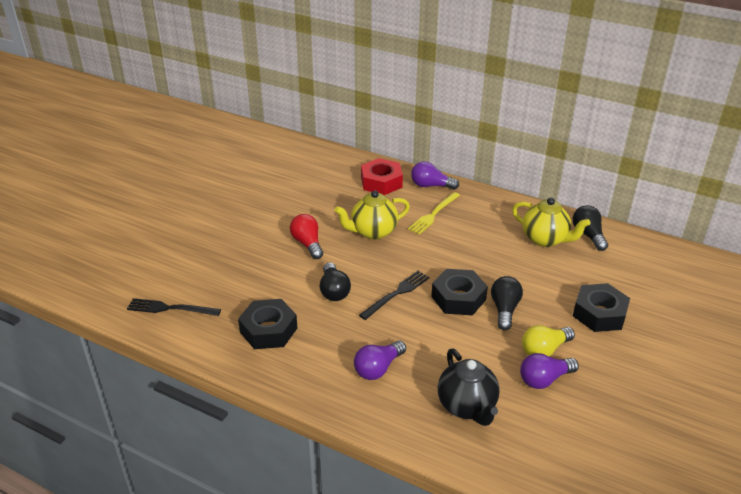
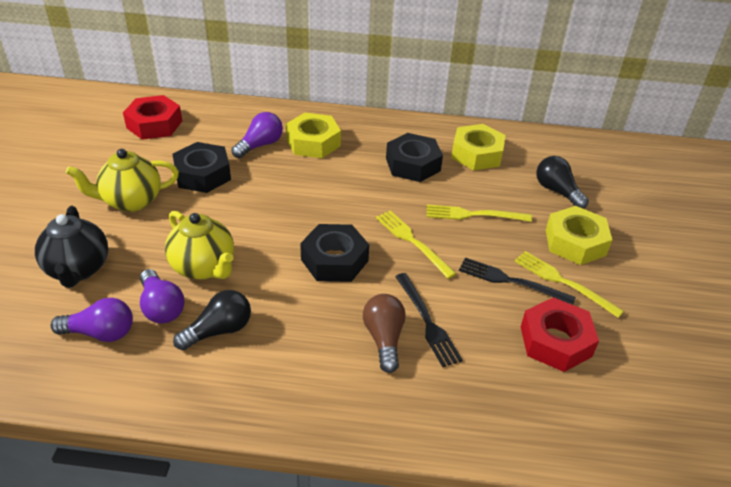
black light bulb: 3 -> 2
brown light bulb: 0 -> 1
red light bulb: 1 -> 0
red nut: 1 -> 2
yellow fork: 1 -> 3
yellow light bulb: 1 -> 0
yellow nut: 0 -> 3

